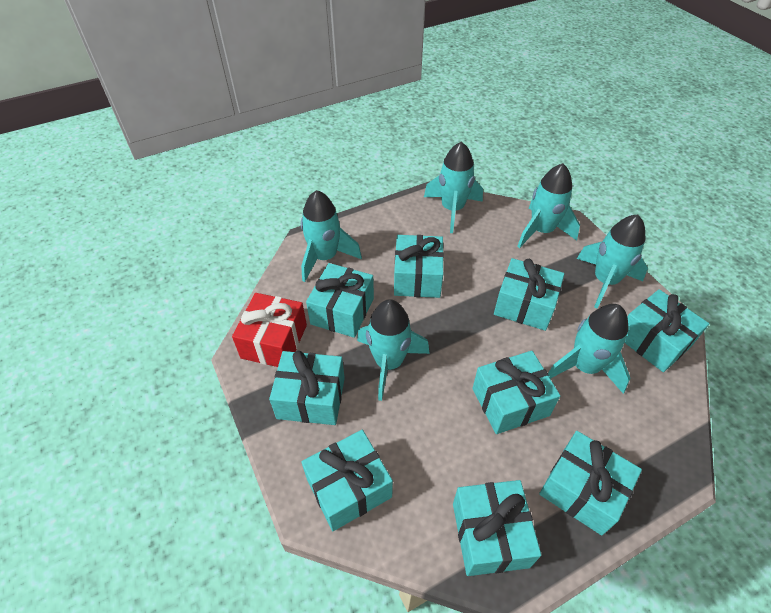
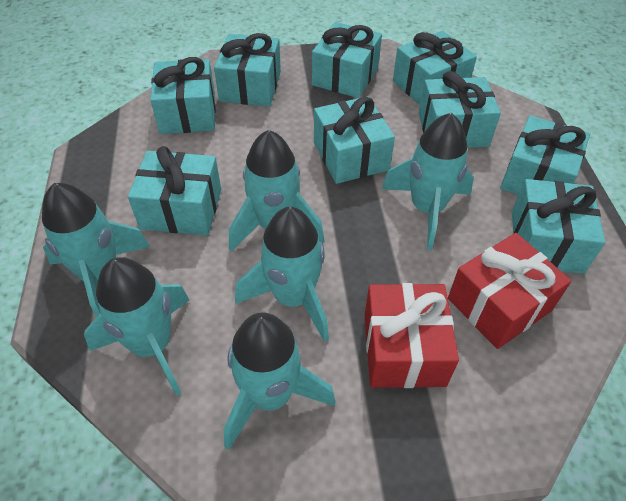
red gift: 1 -> 2

